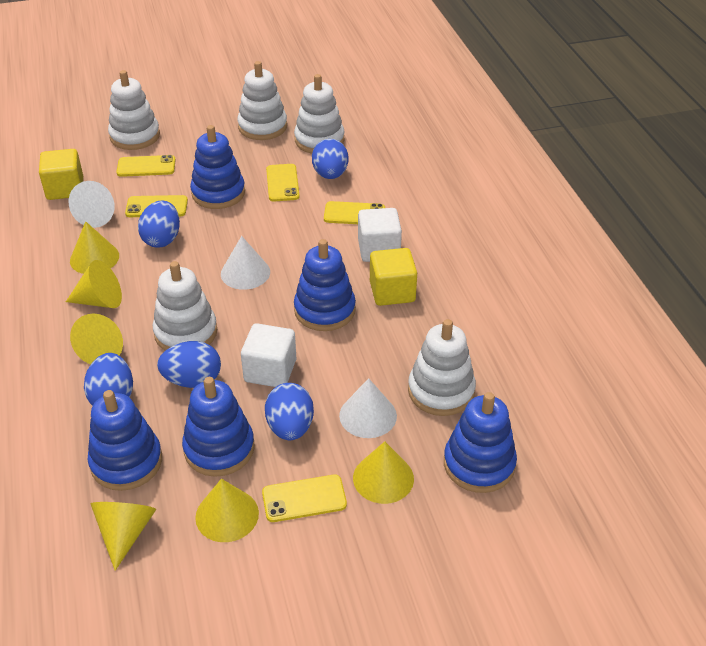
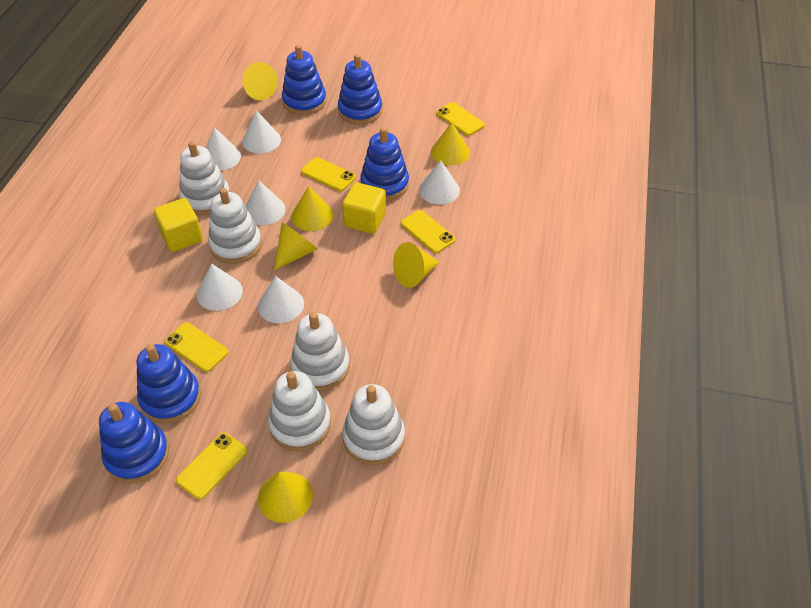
blue egg: 5 -> 0
white cone: 3 -> 6
white cube: 2 -> 0

